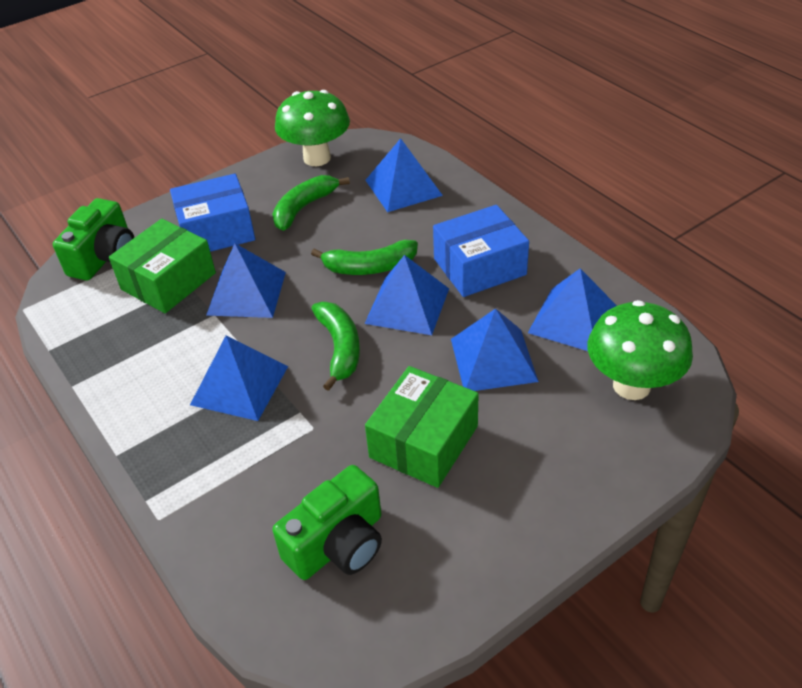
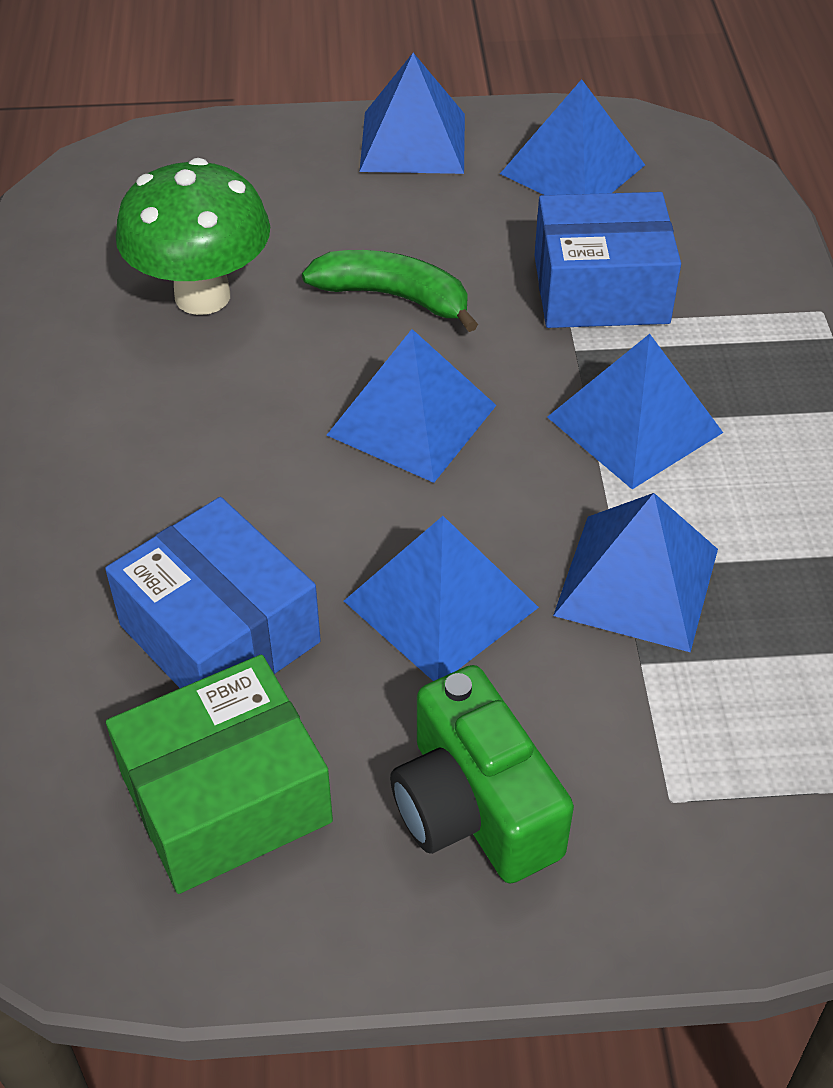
green banana: 3 -> 1
green box: 2 -> 1
green camera: 2 -> 1
green mushroom: 2 -> 1

